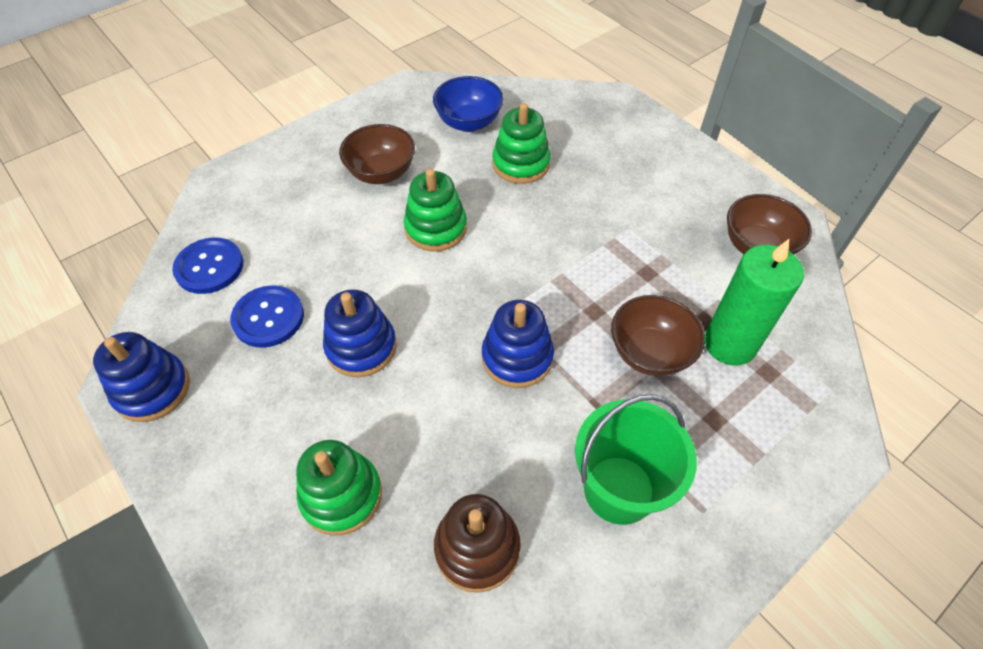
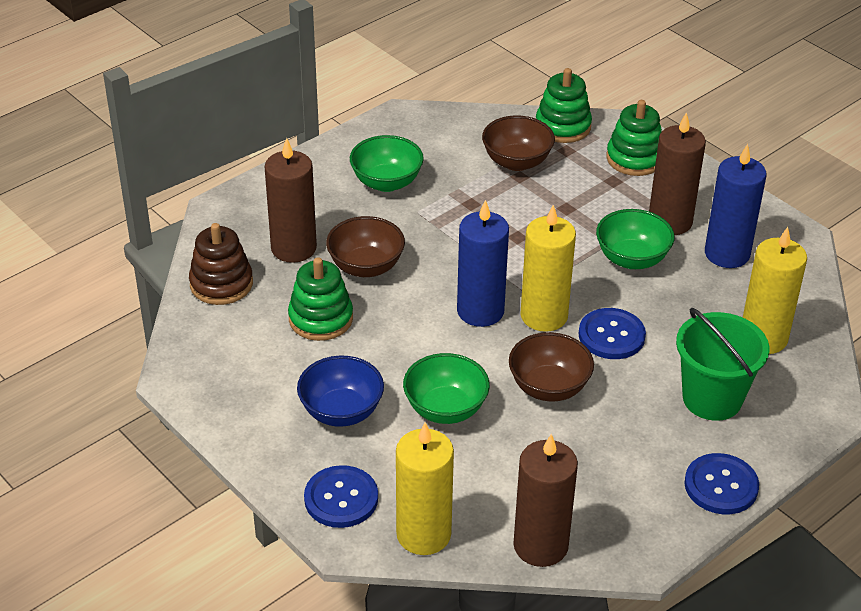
blue button: 2 -> 3
blue candle: 0 -> 2
blue stacking toy: 3 -> 0
brown candle: 0 -> 3
green bowl: 0 -> 3
green candle: 1 -> 0
yellow candle: 0 -> 3

